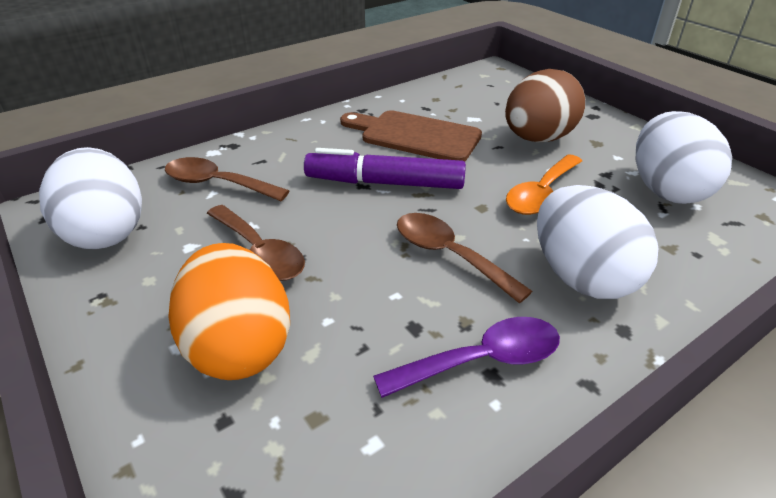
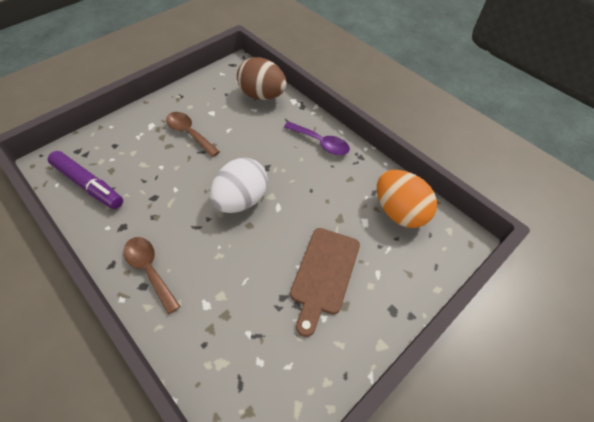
brown spoon: 3 -> 2
orange spoon: 1 -> 0
white egg: 3 -> 1

